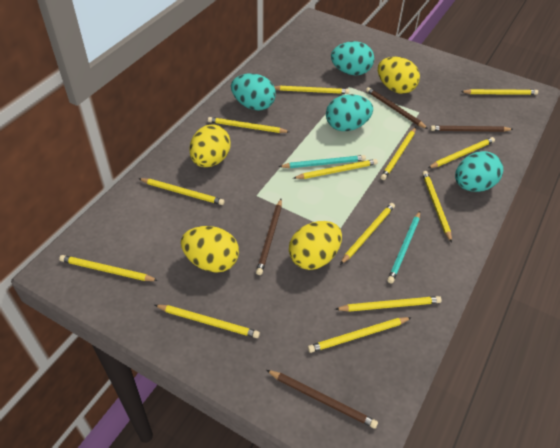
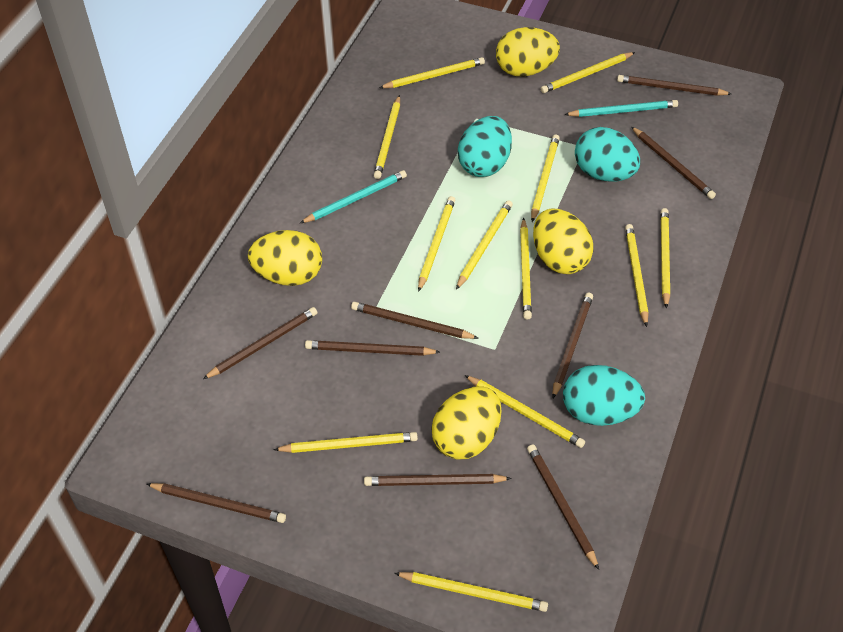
brown pencil: 4 -> 9
turquoise egg: 4 -> 3
yellow pencil: 13 -> 12

